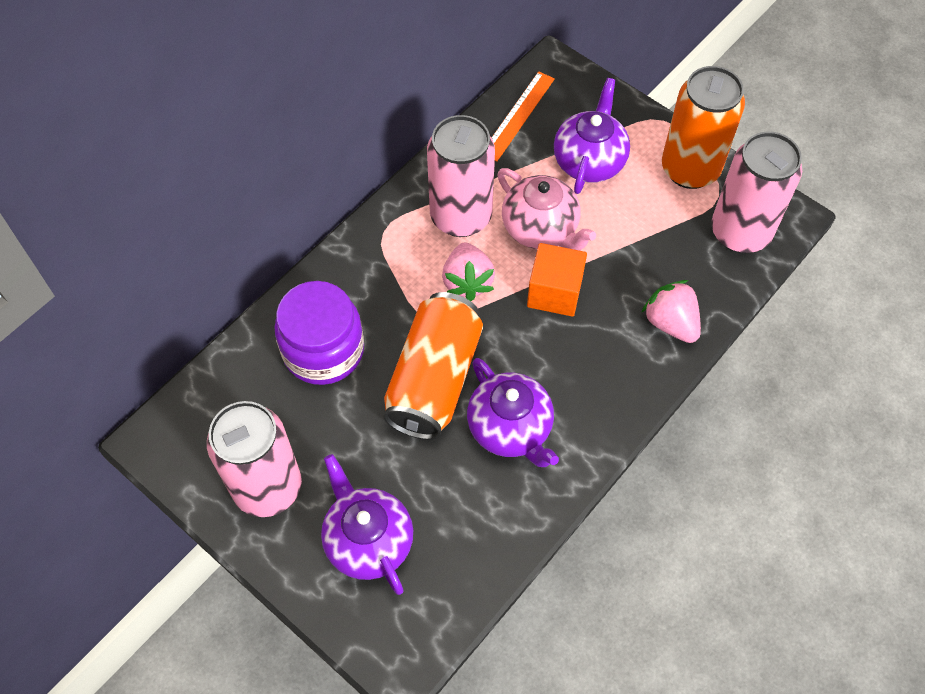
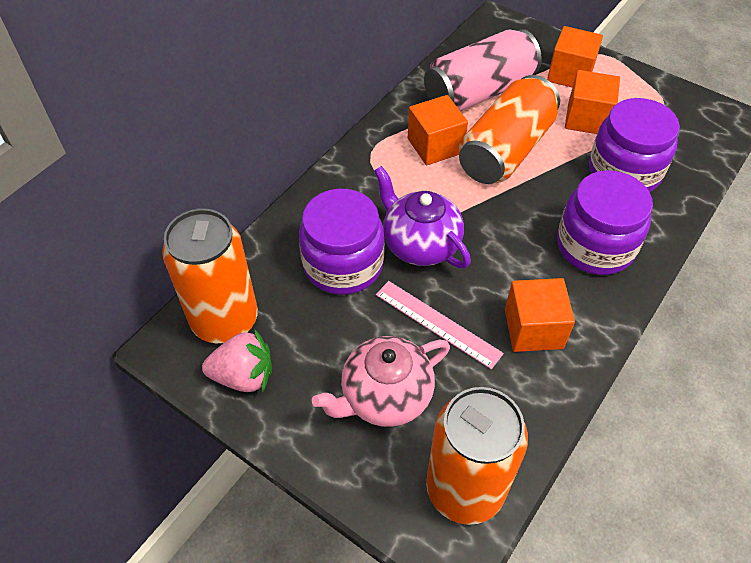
orange can: 2 -> 3
orange cube: 1 -> 4
orange ruler: 1 -> 0
pink can: 3 -> 1
pink ruler: 0 -> 1
pink strawberry: 2 -> 1
purple jar: 1 -> 3
purple teapot: 3 -> 1

